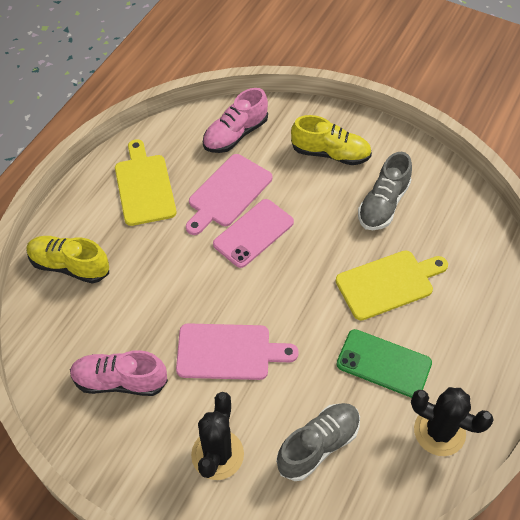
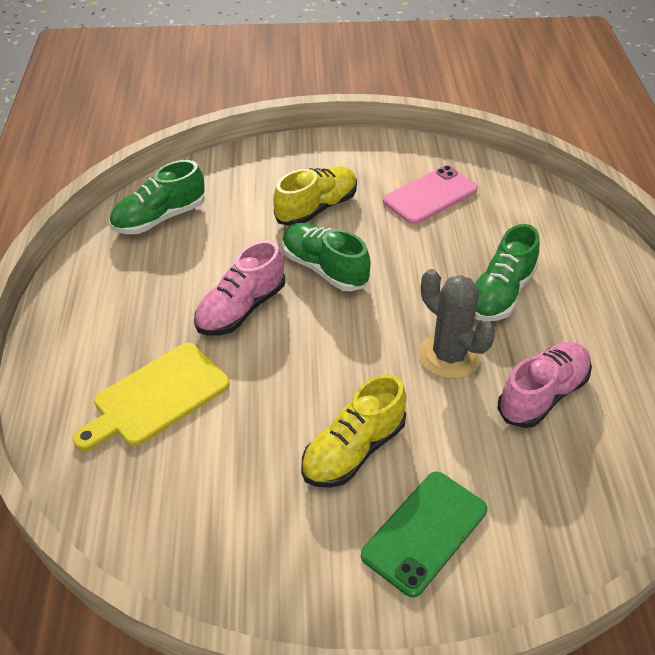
black cactus: 2 -> 0
green shoe: 0 -> 3
grey cactus: 0 -> 1
grey shoe: 2 -> 0
pink cutting board: 2 -> 0
yellow cutting board: 2 -> 1

